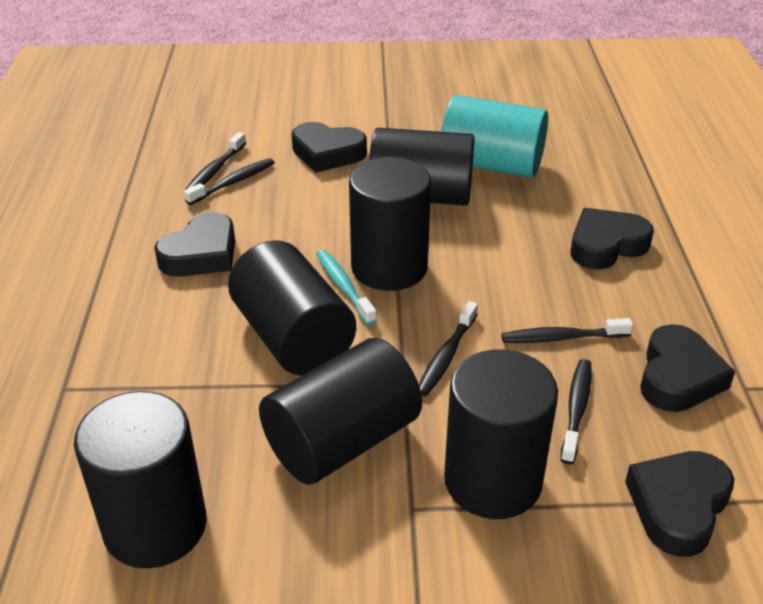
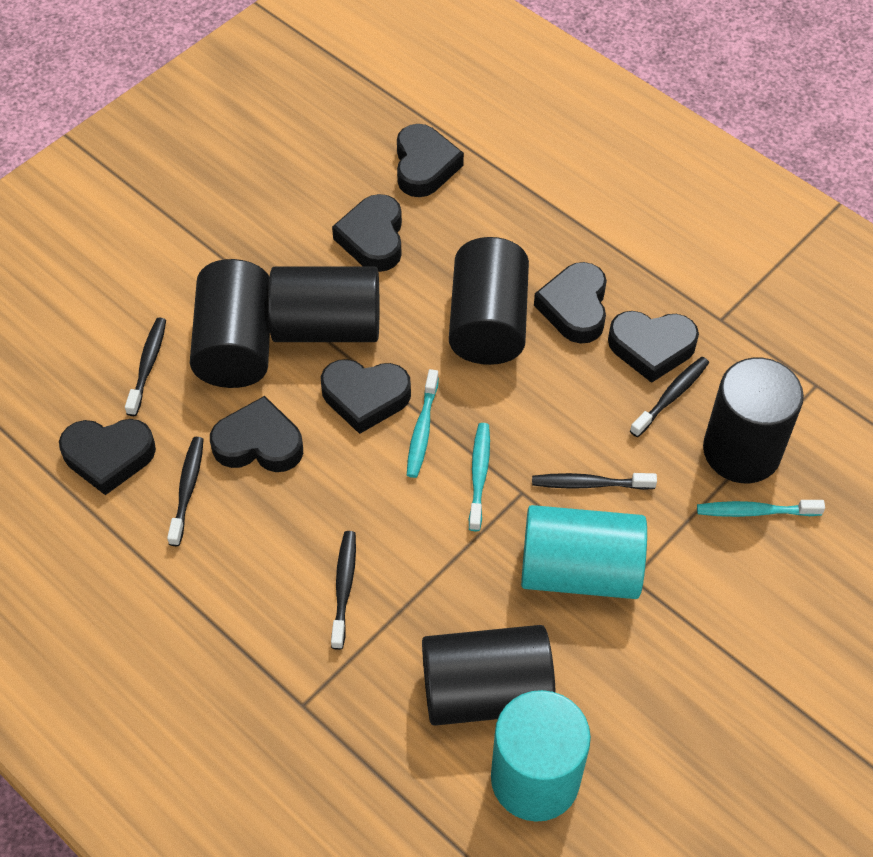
black cylinder: 6 -> 5
black heart: 5 -> 7
turquoise cylinder: 1 -> 2
turquoise toothbrush: 1 -> 3

